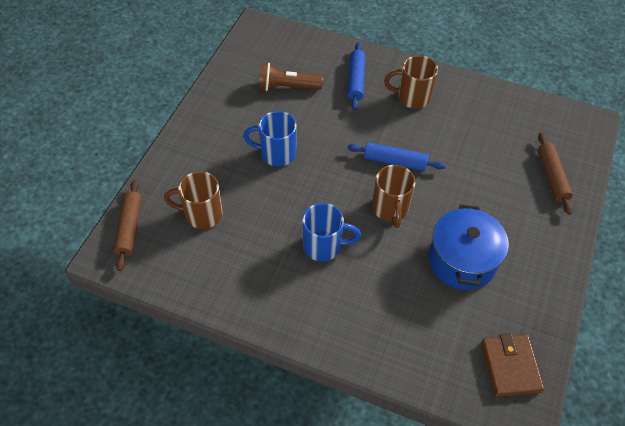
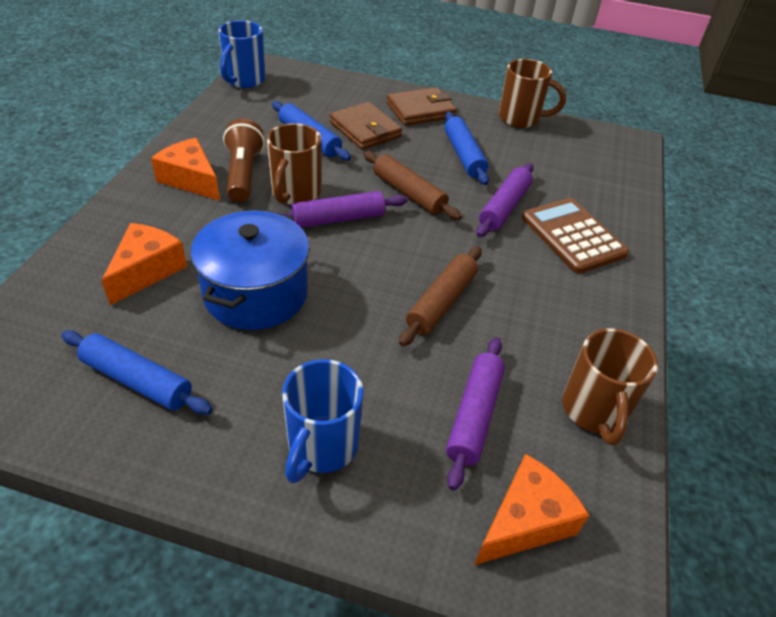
blue rolling pin: 2 -> 3
brown calculator: 0 -> 1
brown wallet: 1 -> 2
orange cheese: 0 -> 3
purple rolling pin: 0 -> 3

